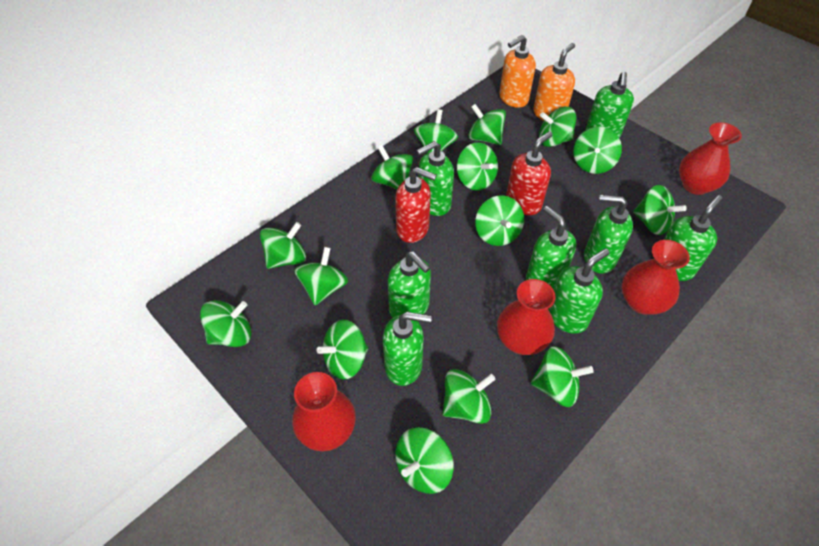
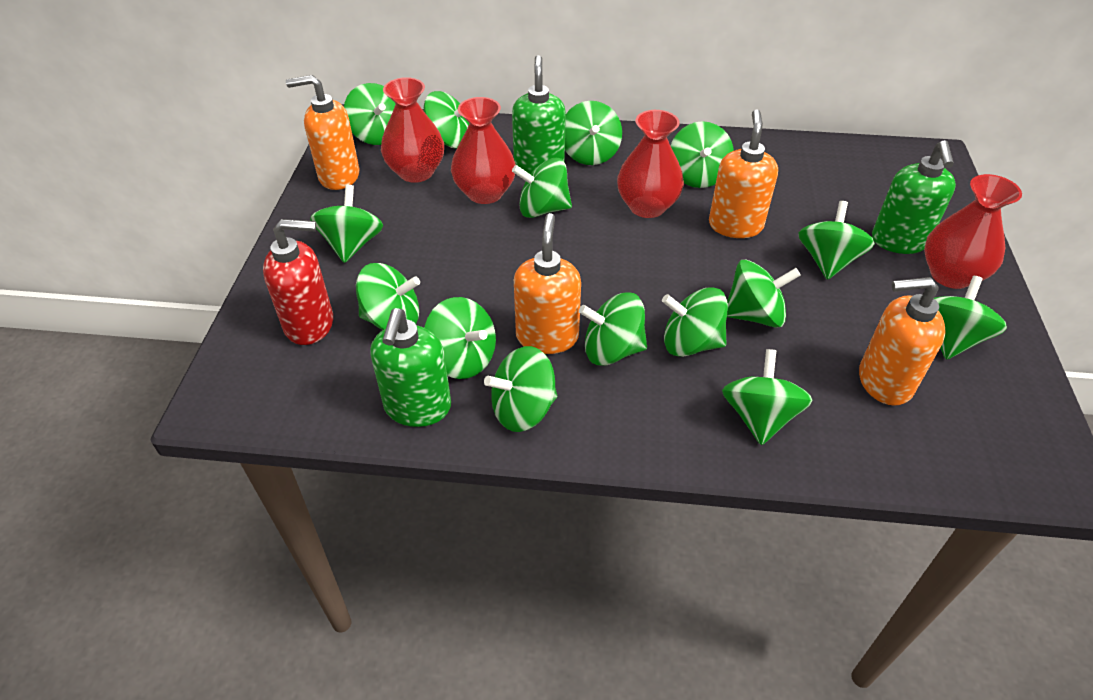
green soap dispenser: 8 -> 3
orange soap dispenser: 2 -> 4
red soap dispenser: 2 -> 1

